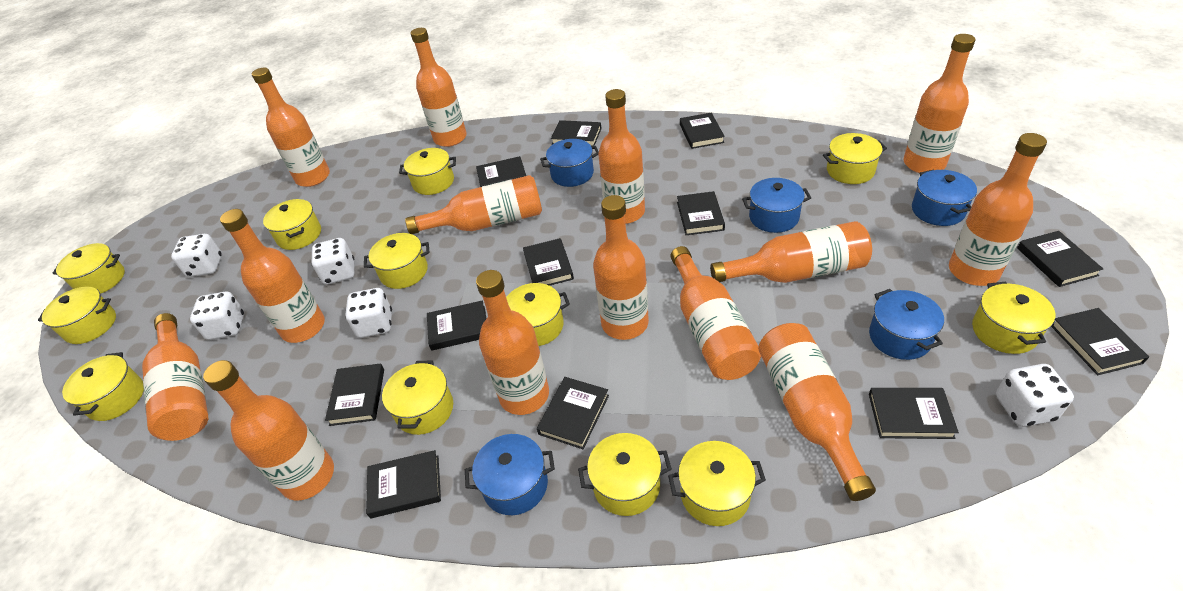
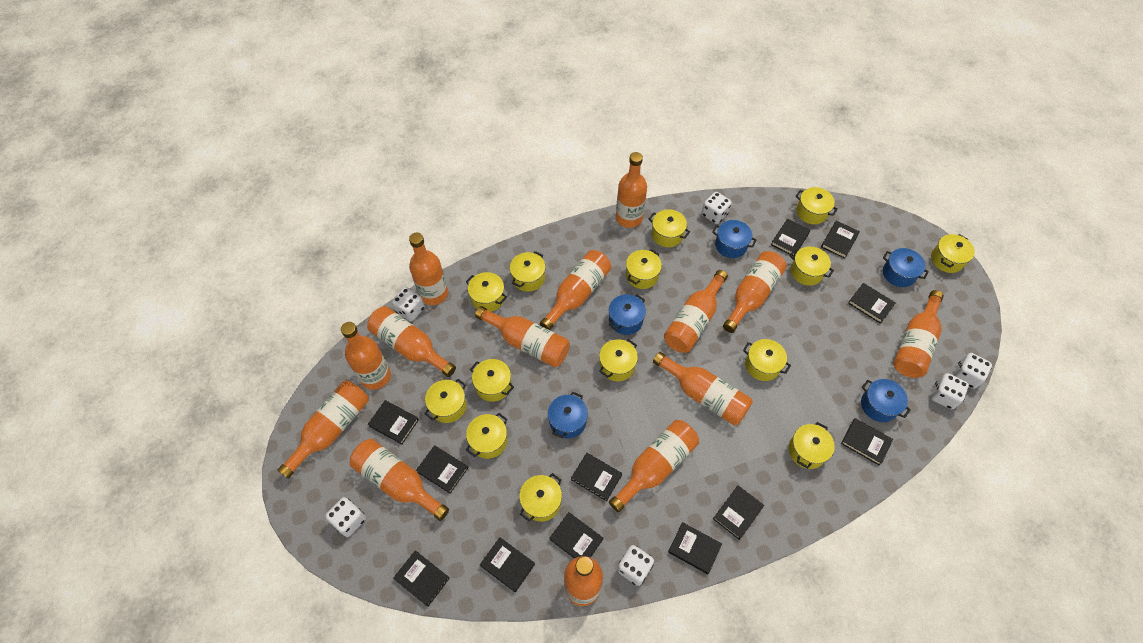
white dice: 5 -> 6
yellow pot: 12 -> 14

